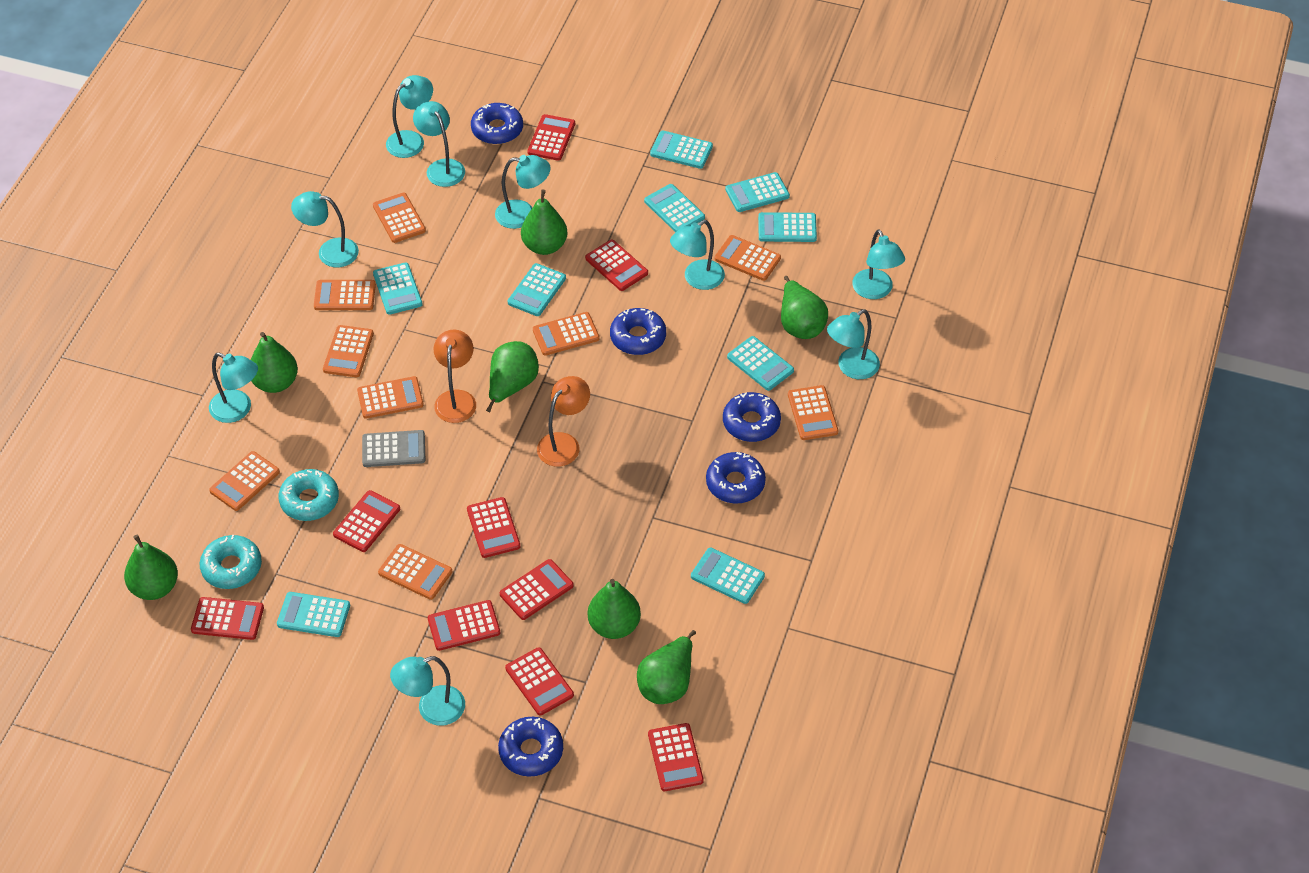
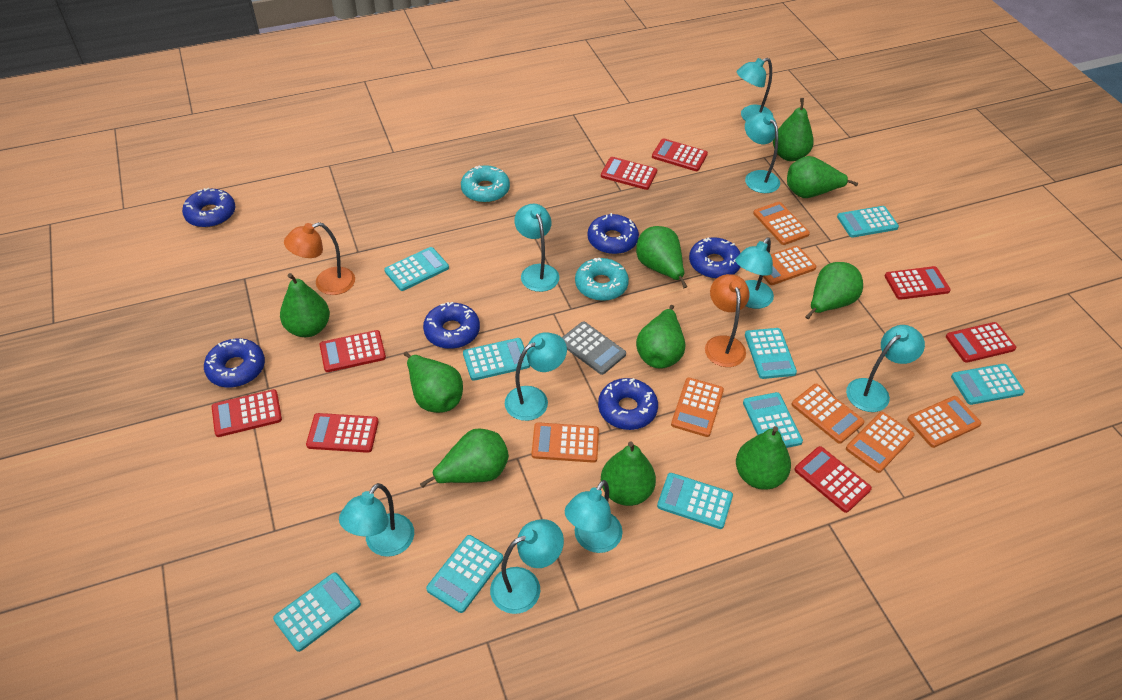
blue donut: 5 -> 6
green pear: 7 -> 10
orange calculator: 9 -> 7
red calculator: 9 -> 8

